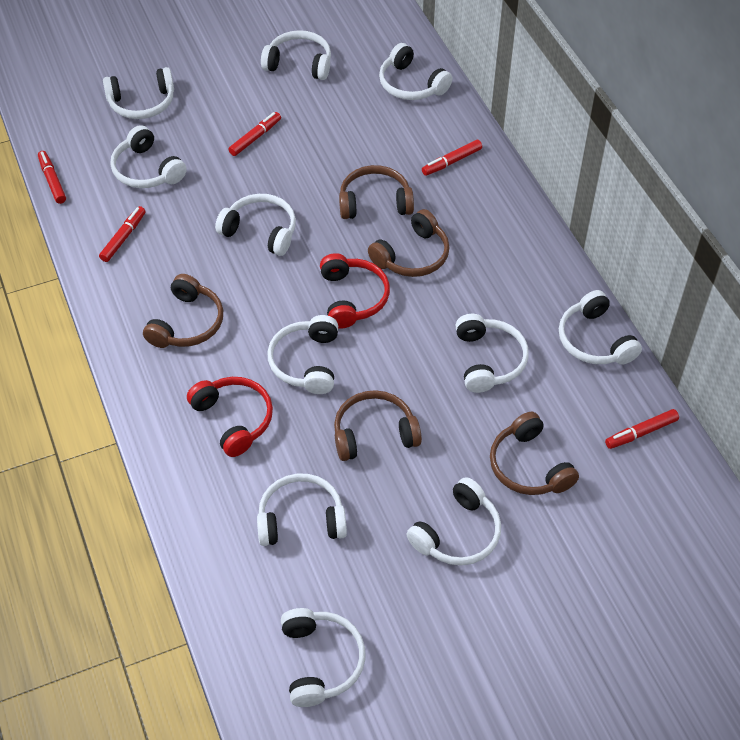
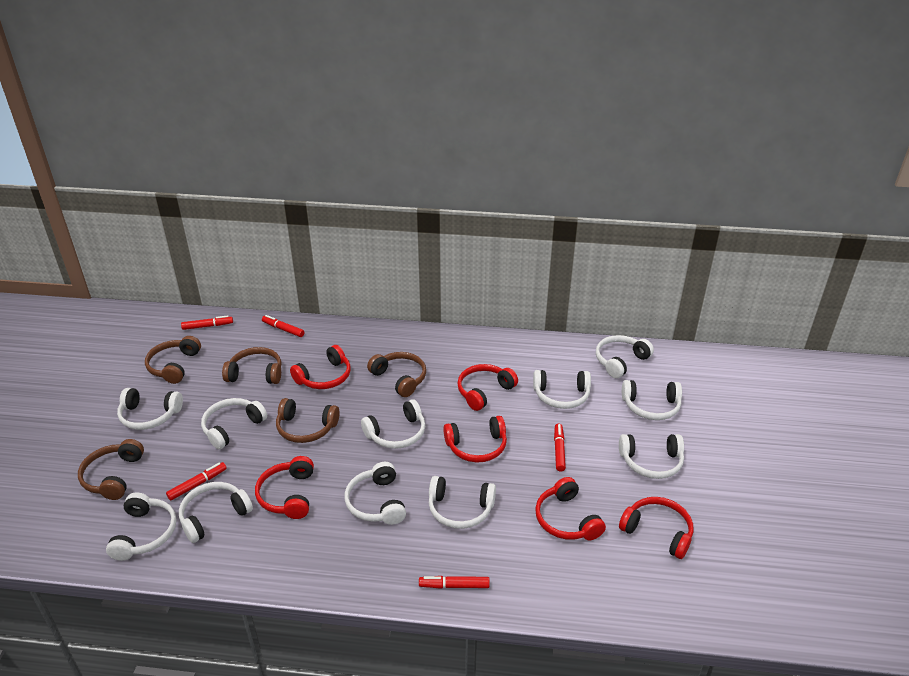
red headphones: 2 -> 6

